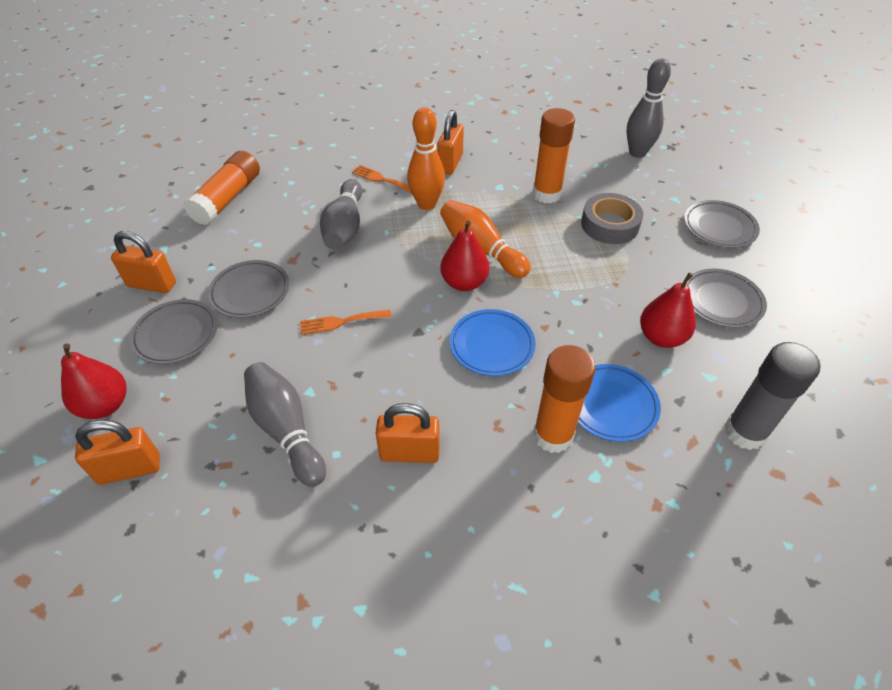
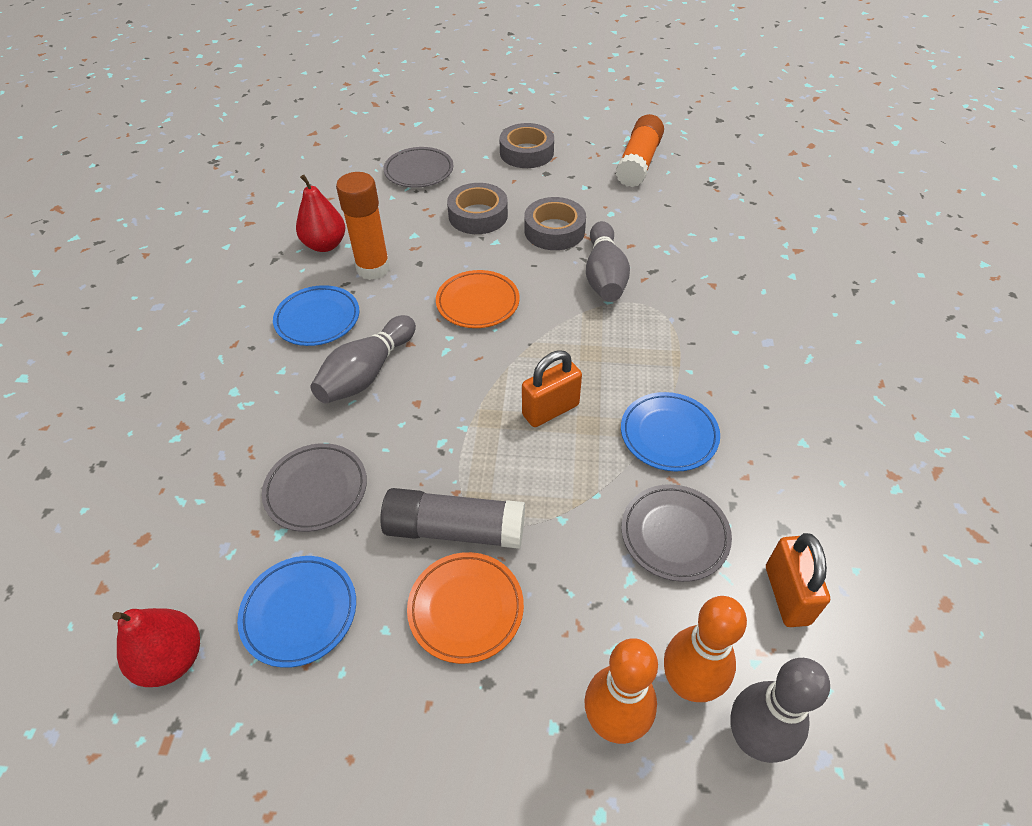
blue plate: 2 -> 3
grey plate: 4 -> 3
grey tape: 1 -> 3
orange fork: 2 -> 0
orange glue stick: 3 -> 2
orange padlock: 4 -> 2
orange plate: 0 -> 2
red pear: 3 -> 2

